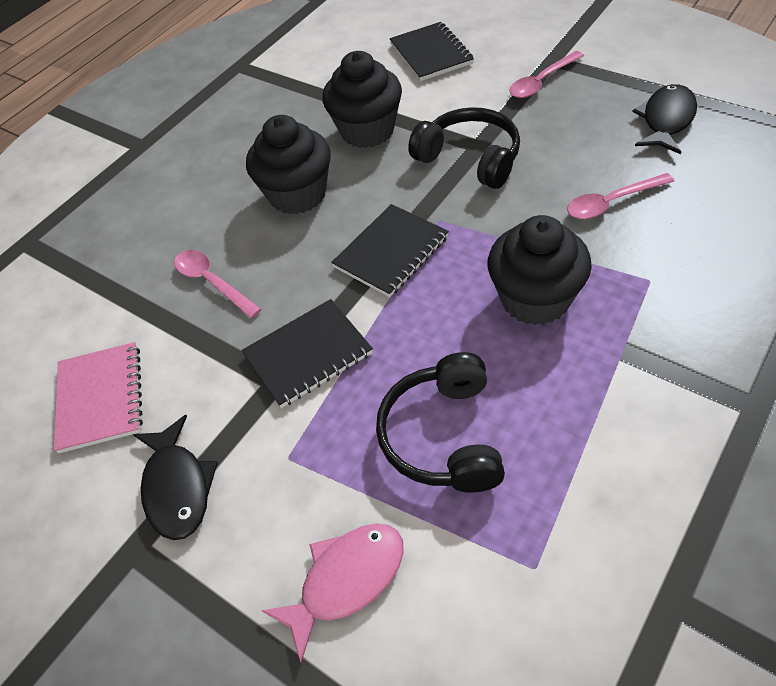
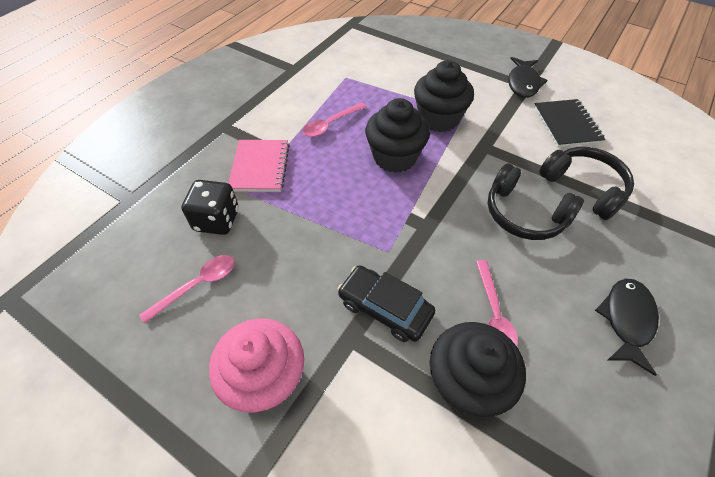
black car: 0 -> 1
black dice: 0 -> 1
black notebook: 3 -> 1
pink cupcake: 0 -> 1
pink fish: 1 -> 0

